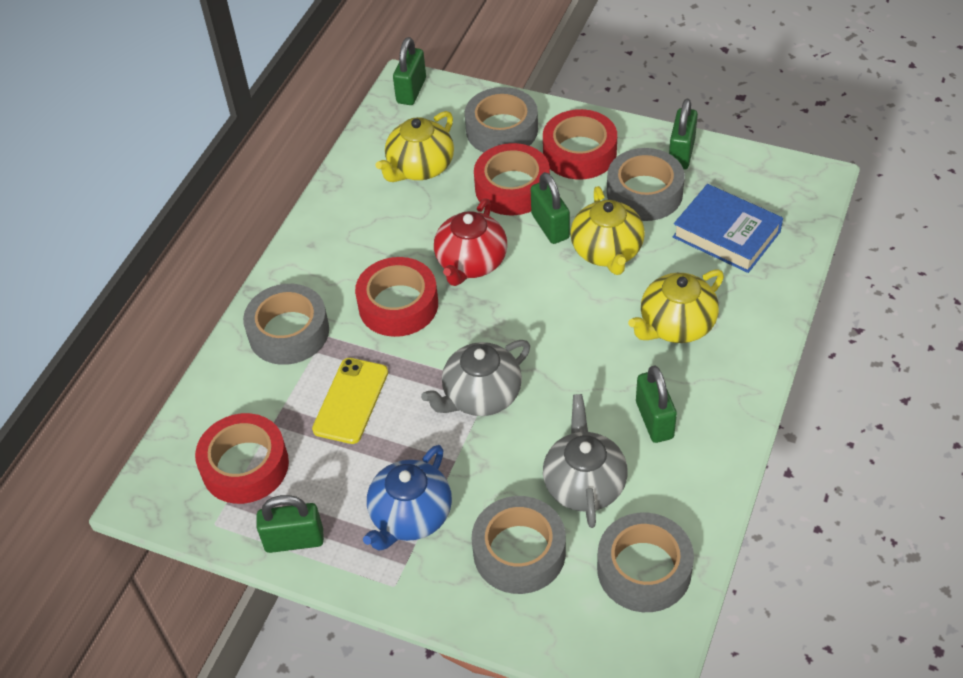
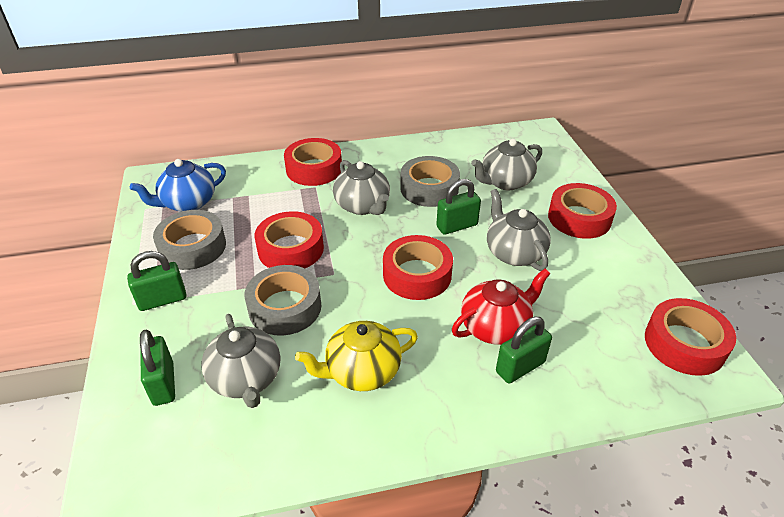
blue book: 1 -> 0
green padlock: 5 -> 4
grey tape: 5 -> 3
grey teapot: 2 -> 4
red tape: 4 -> 5
yellow phone: 1 -> 0
yellow teapot: 3 -> 1

